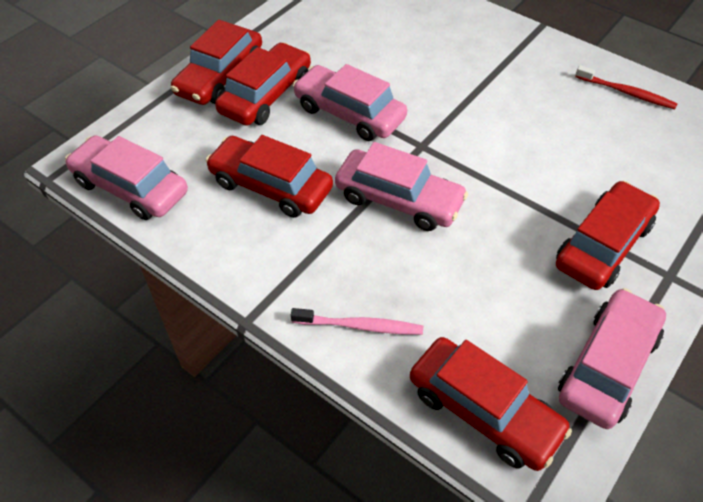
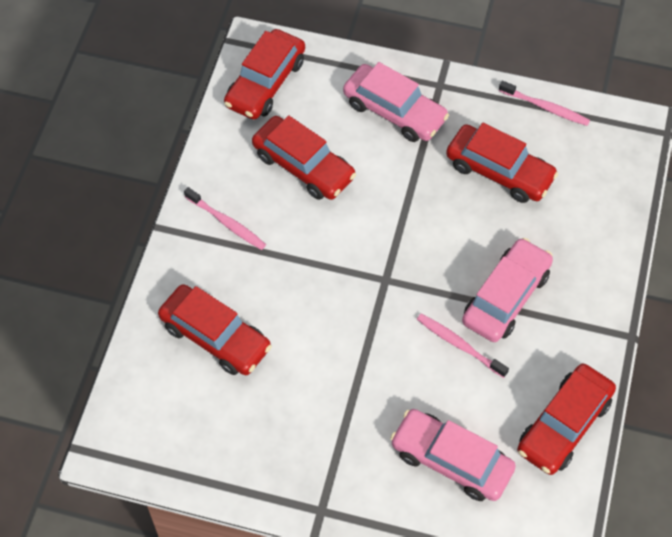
pink car: 4 -> 3
pink toothbrush: 1 -> 3
red toothbrush: 1 -> 0

